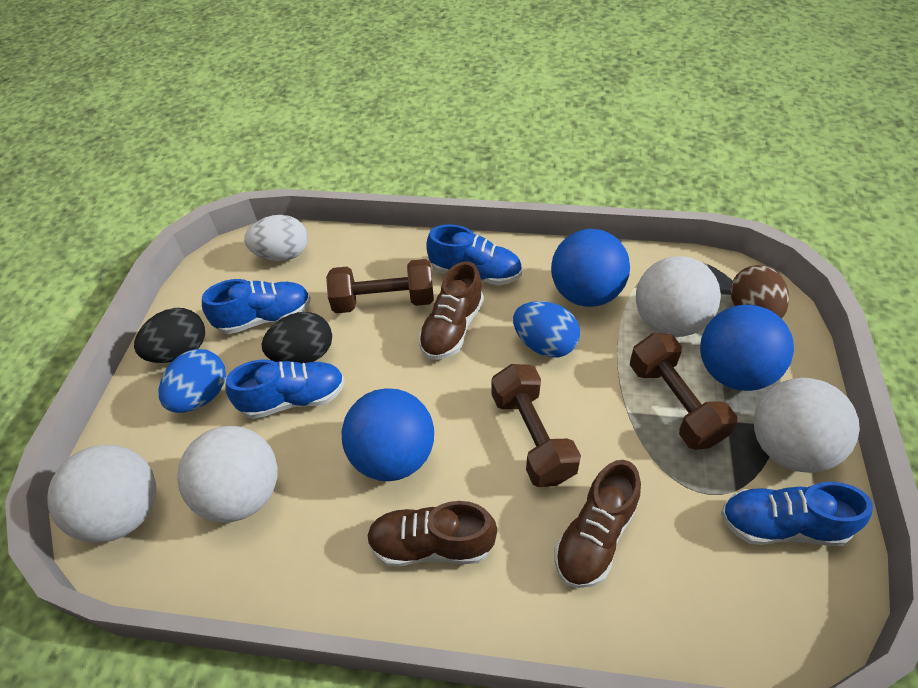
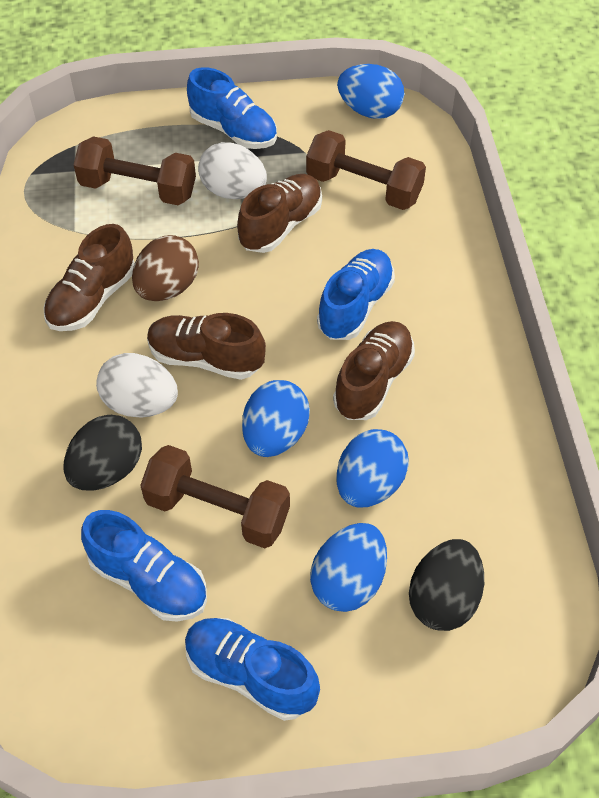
blue ball: 3 -> 0
blue egg: 2 -> 4
brown shoe: 3 -> 4
white ball: 4 -> 0
white egg: 1 -> 2

